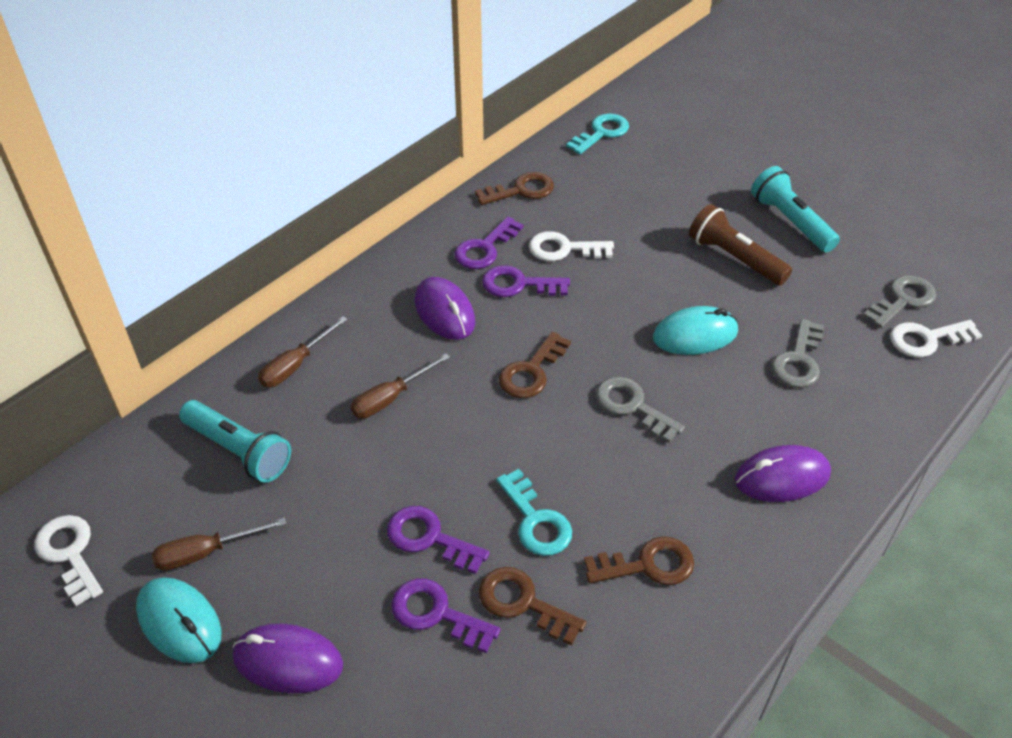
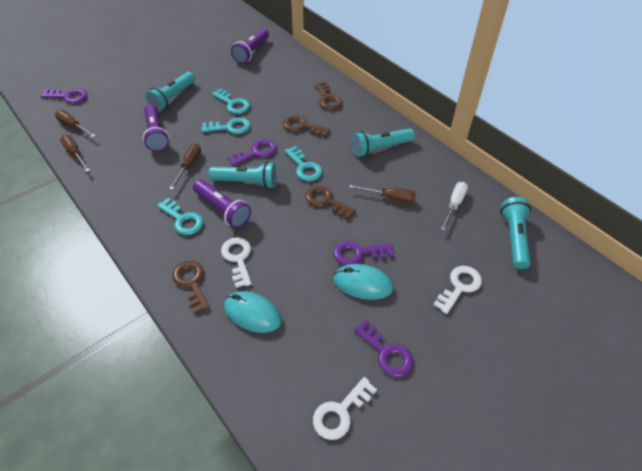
brown flashlight: 1 -> 0
brown screwdriver: 3 -> 4
grey key: 3 -> 0
purple flashlight: 0 -> 3
purple mouse: 3 -> 0
turquoise flashlight: 2 -> 4
turquoise key: 2 -> 4
white screwdriver: 0 -> 1

